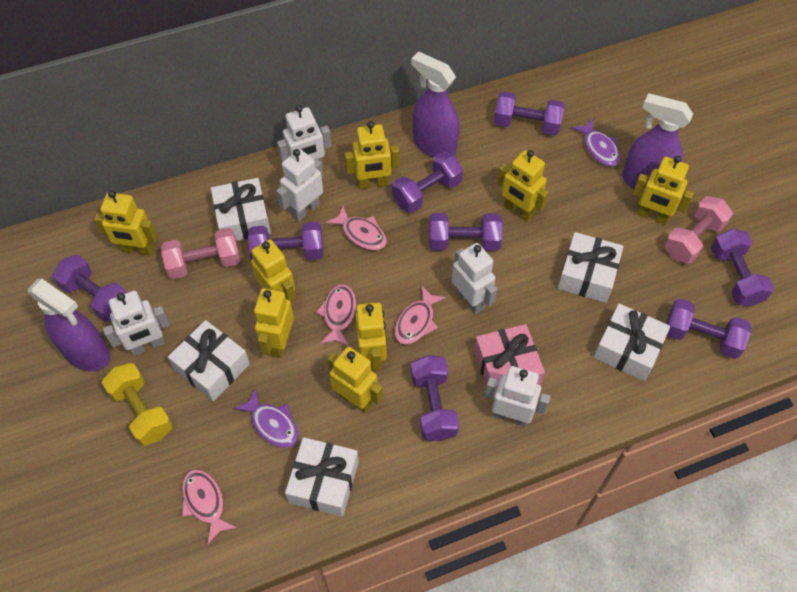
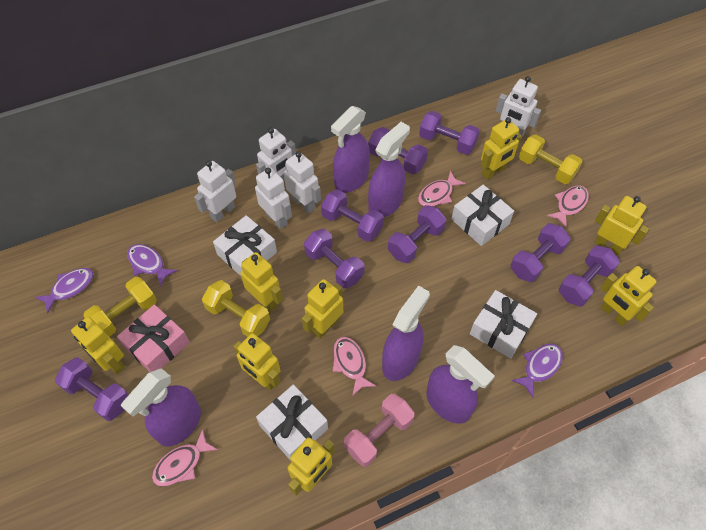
pink dumbbell: 2 -> 1
purple fish: 2 -> 3
purple spray bottle: 3 -> 5
white gift: 5 -> 4
yellow dumbbell: 1 -> 3

